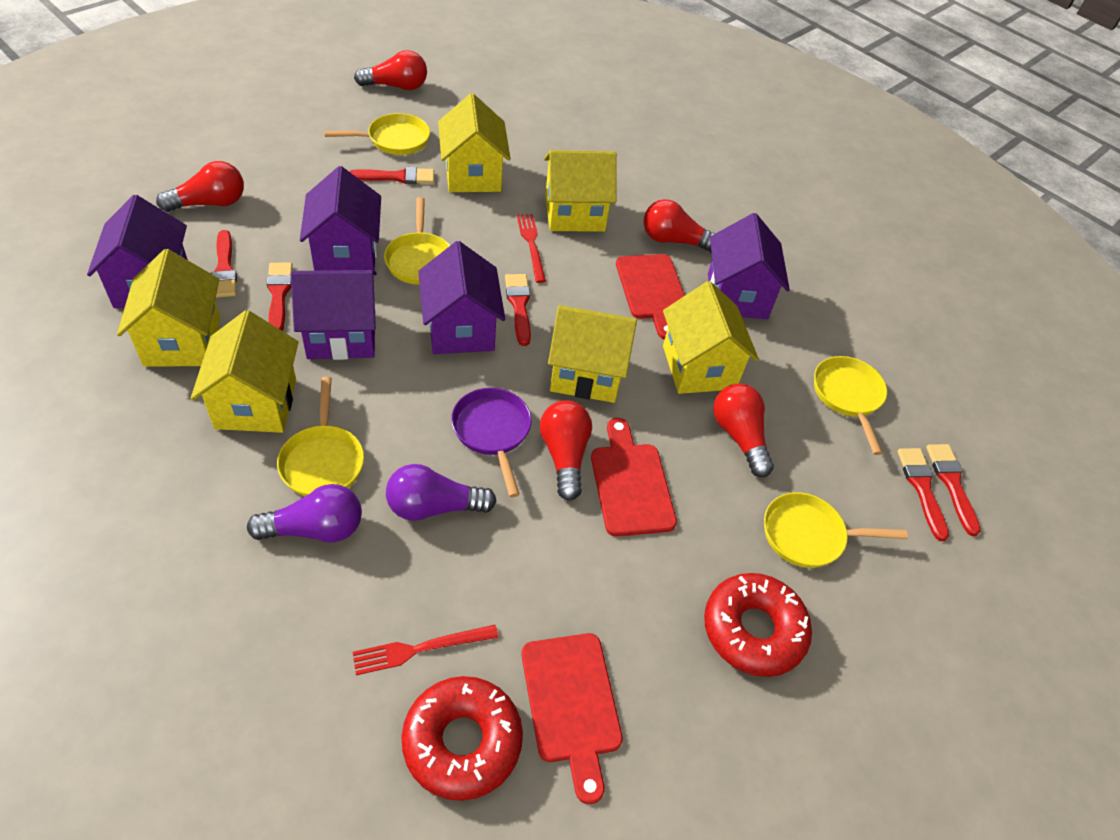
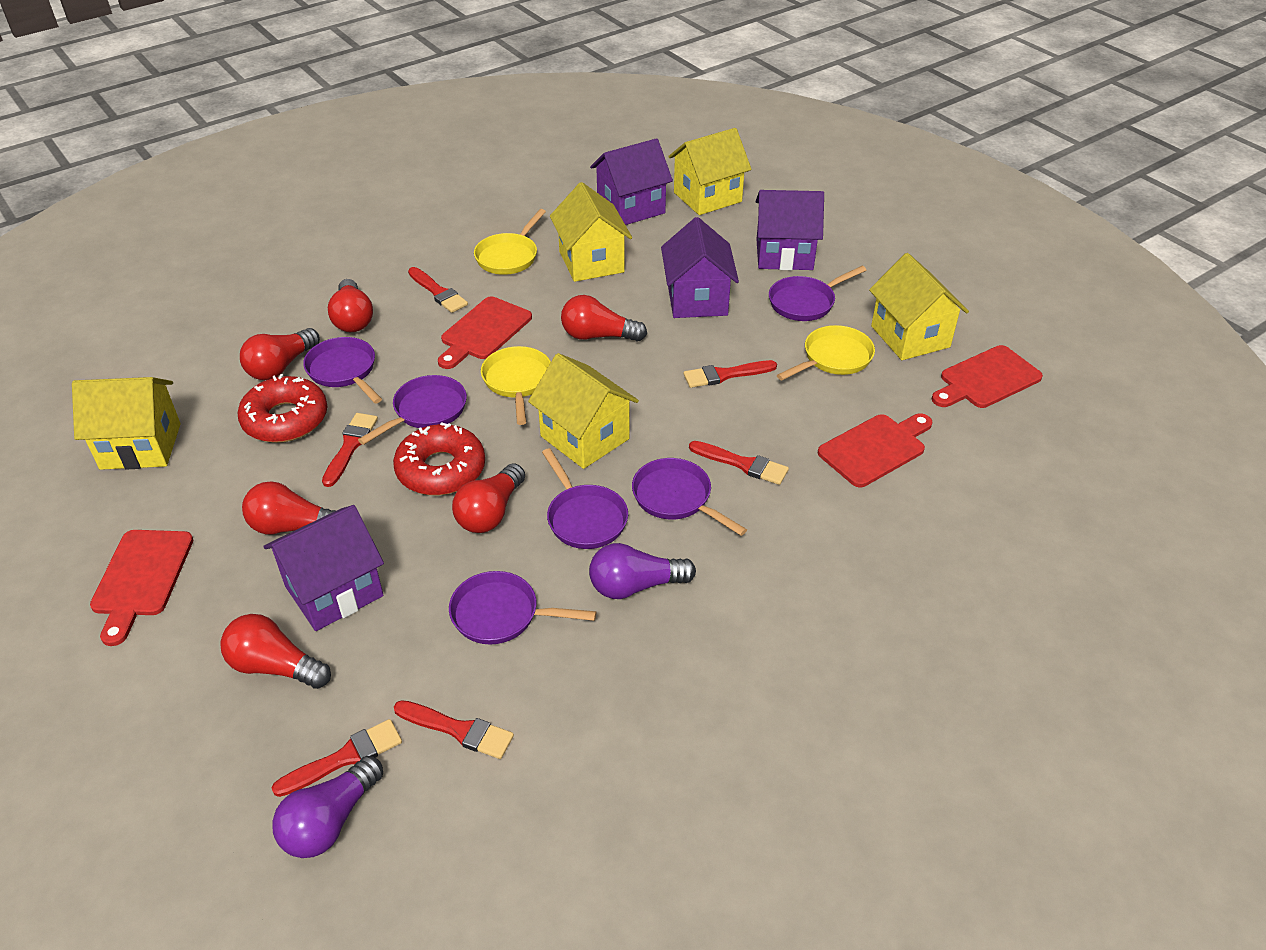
purple house: 5 -> 4
purple pan: 1 -> 6
red cutting board: 3 -> 4
red fork: 2 -> 0
red light bulb: 5 -> 6
yellow house: 6 -> 5
yellow pan: 5 -> 3

